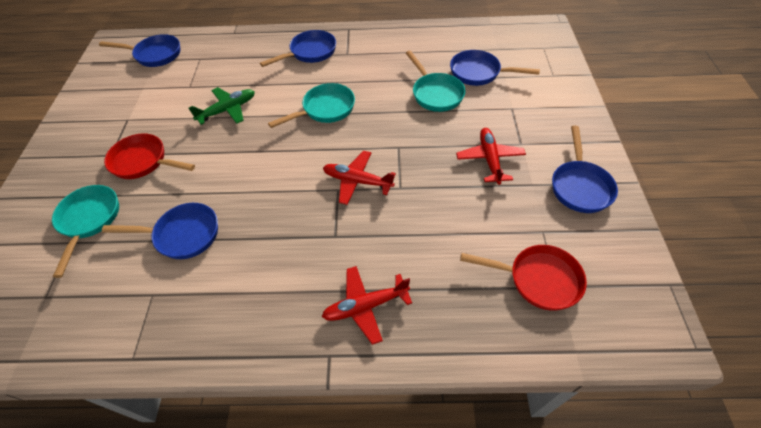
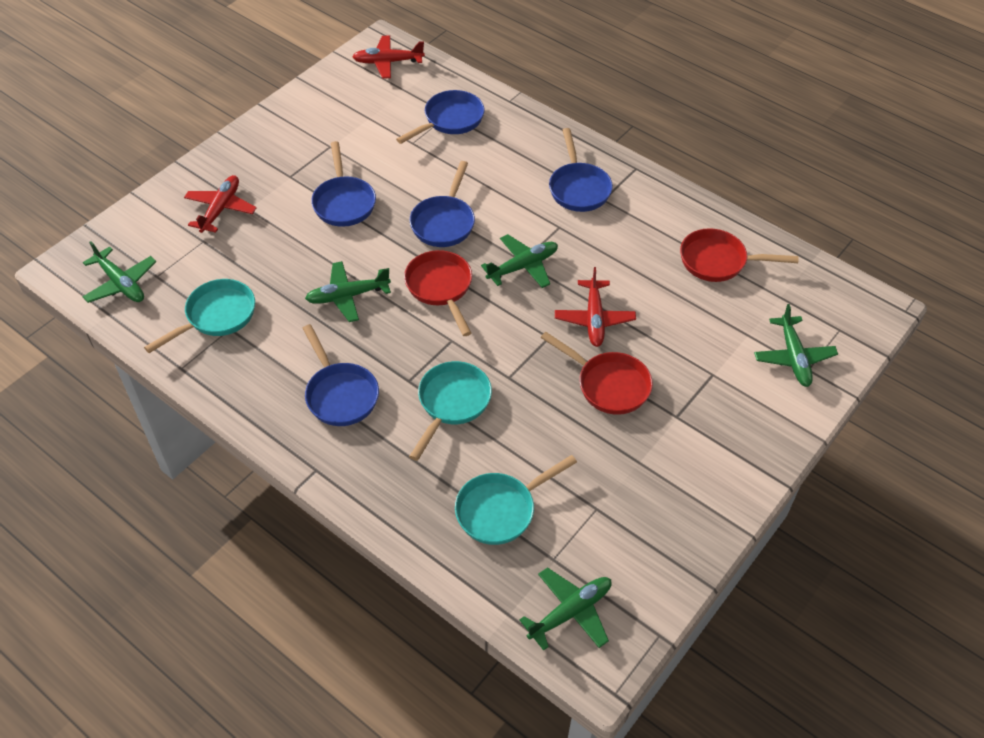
green plane: 1 -> 5
red pan: 2 -> 3

